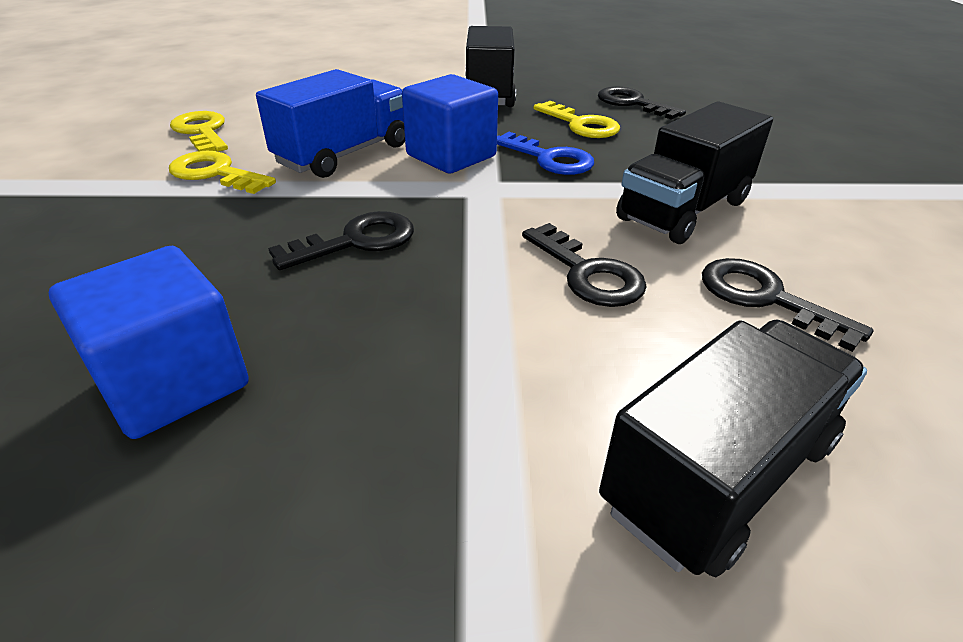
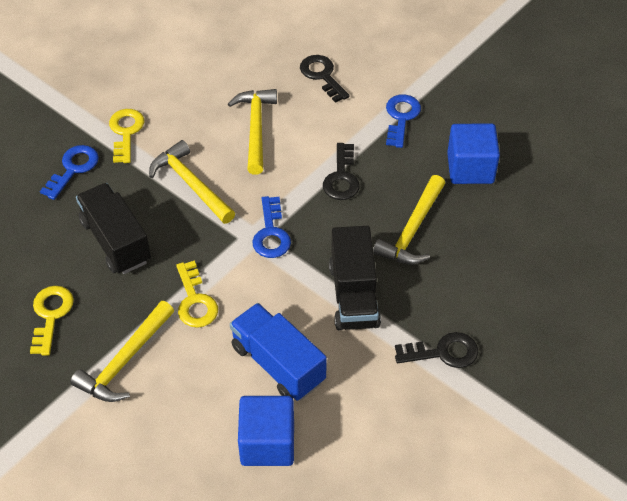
black key: 4 -> 3
black truck: 3 -> 2
blue key: 1 -> 3
yellow hammer: 0 -> 4

